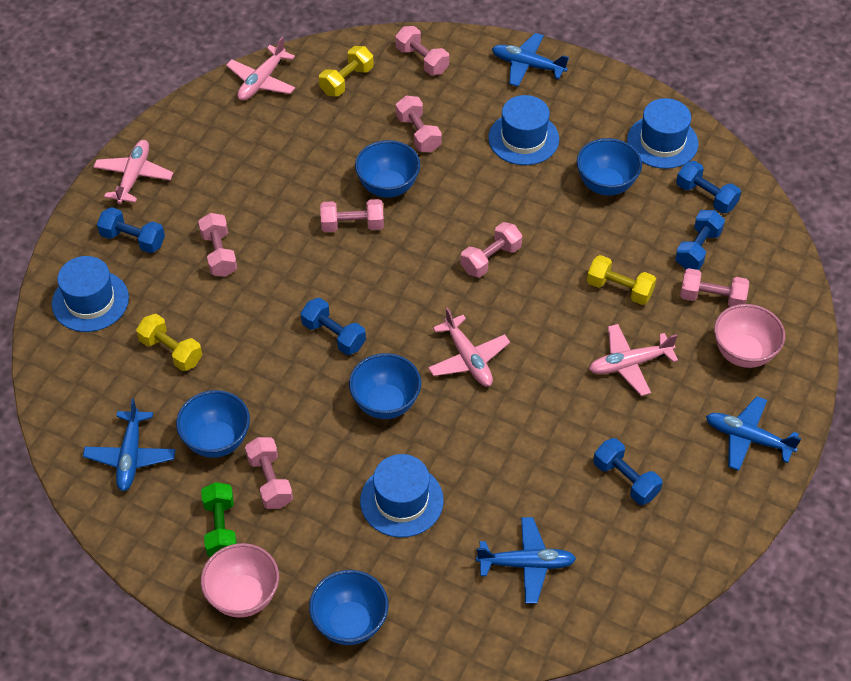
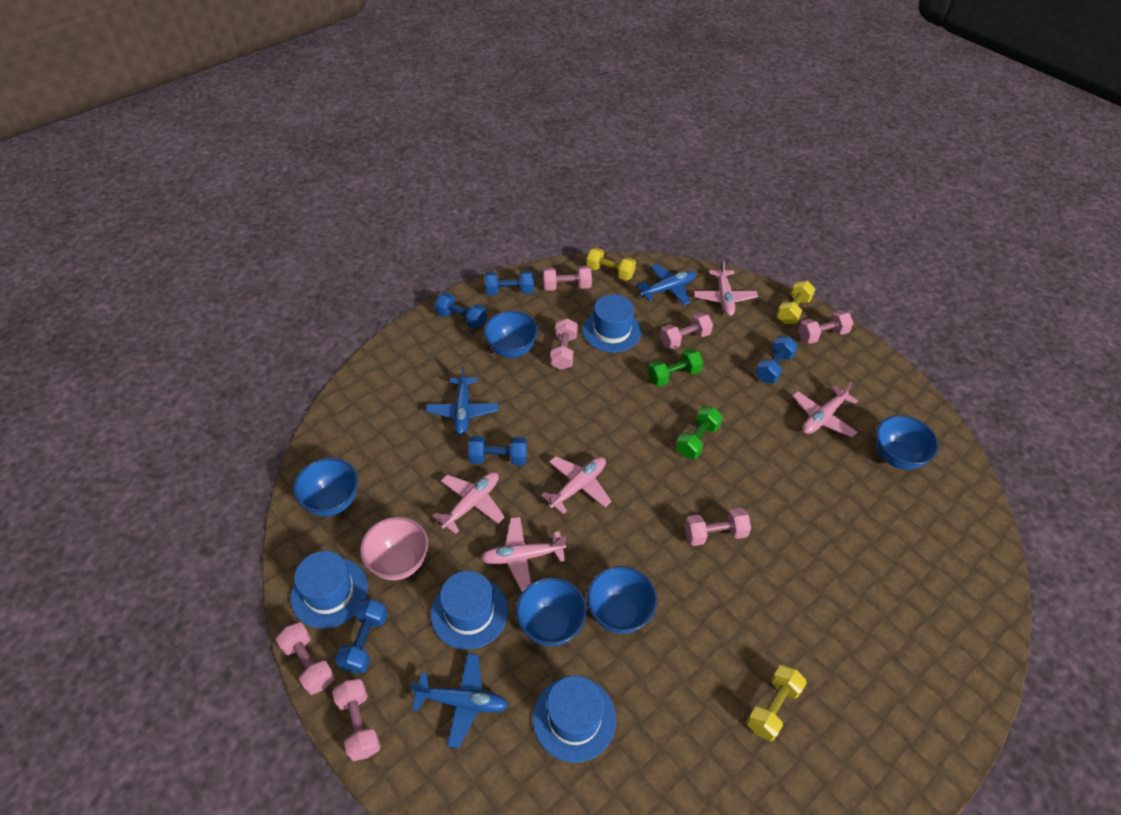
blue plane: 4 -> 3
green dumbbell: 1 -> 2
pink bowl: 2 -> 1
pink plane: 4 -> 5

